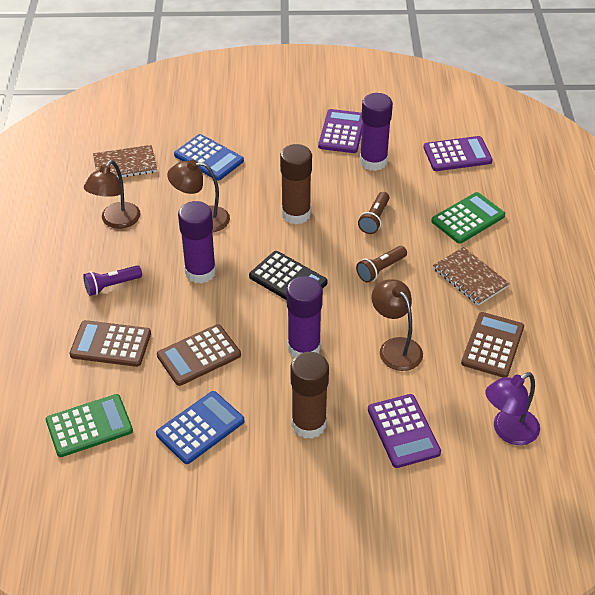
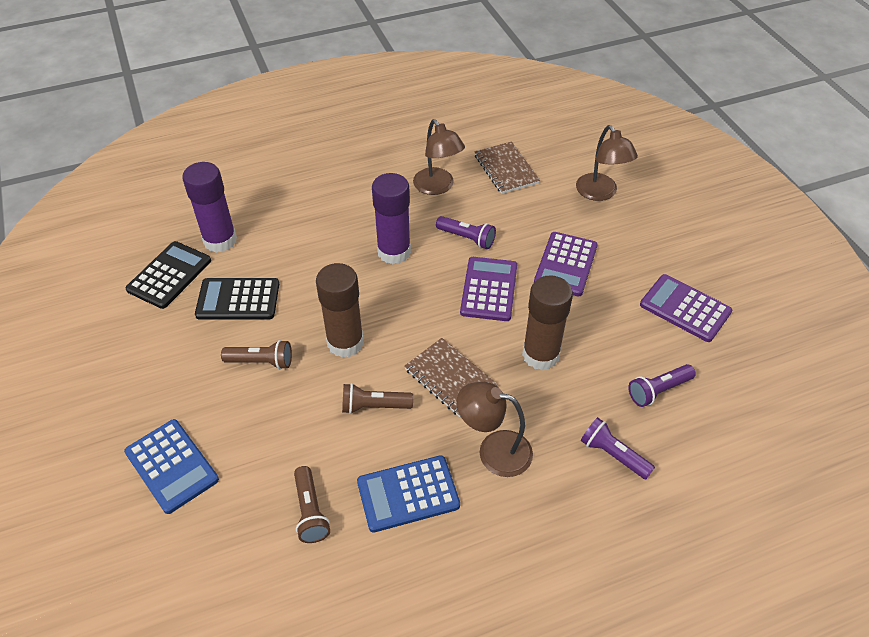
black calculator: 1 -> 2
brown calculator: 3 -> 0
brown flashlight: 2 -> 3
green calculator: 2 -> 0
purple flashlight: 1 -> 3
purple glue stick: 3 -> 2
purple lamp: 1 -> 0

